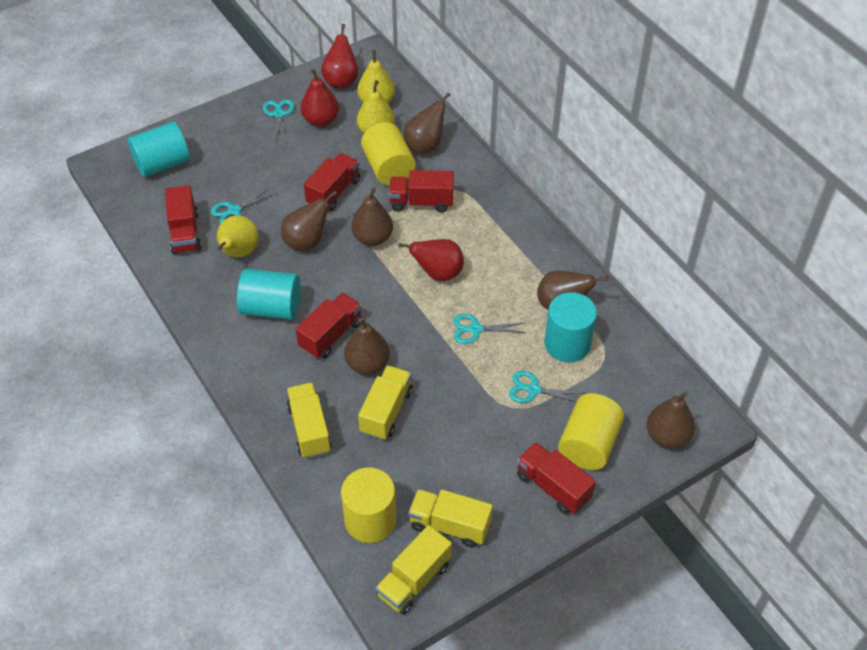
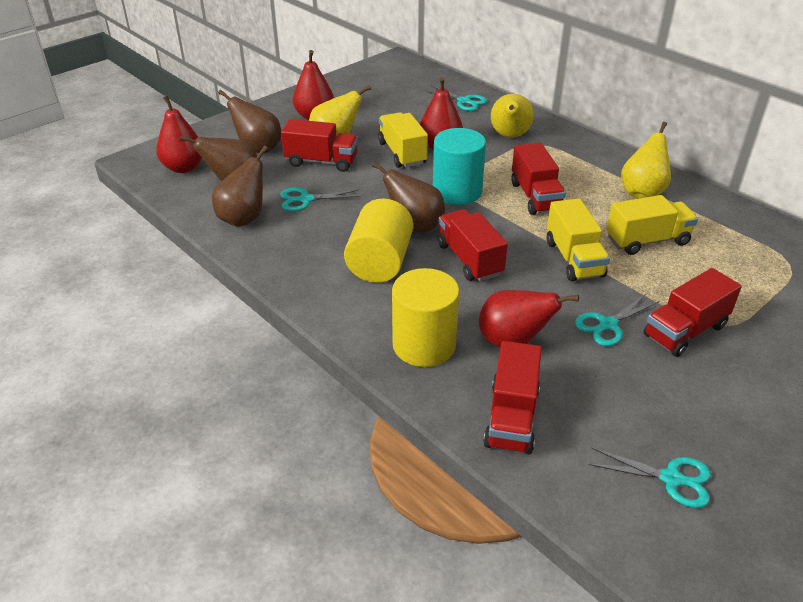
brown pear: 6 -> 4
red pear: 3 -> 4
turquoise cylinder: 3 -> 1
yellow cylinder: 3 -> 2
yellow truck: 4 -> 3

